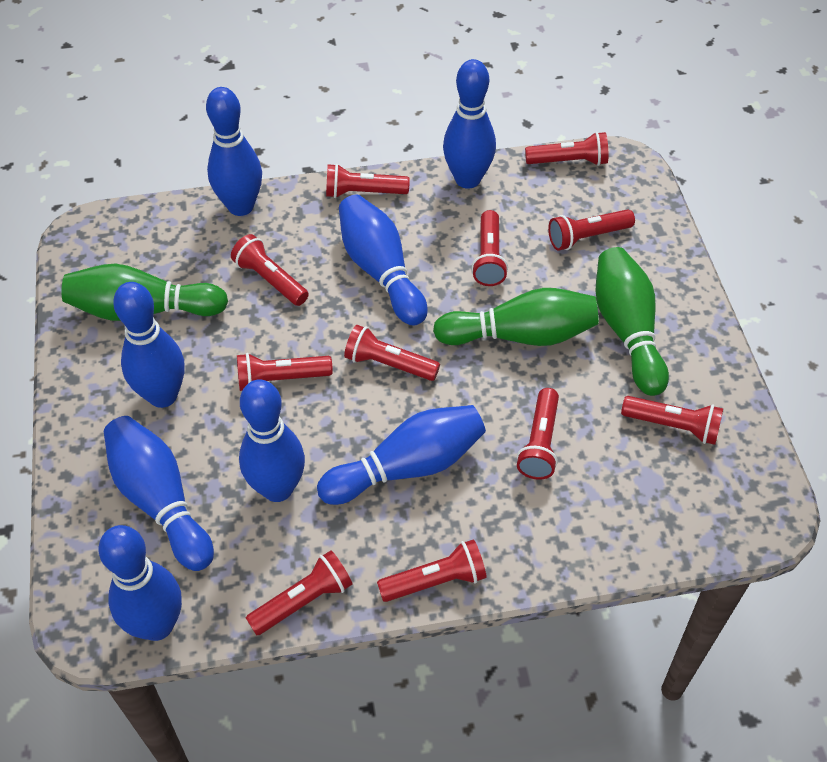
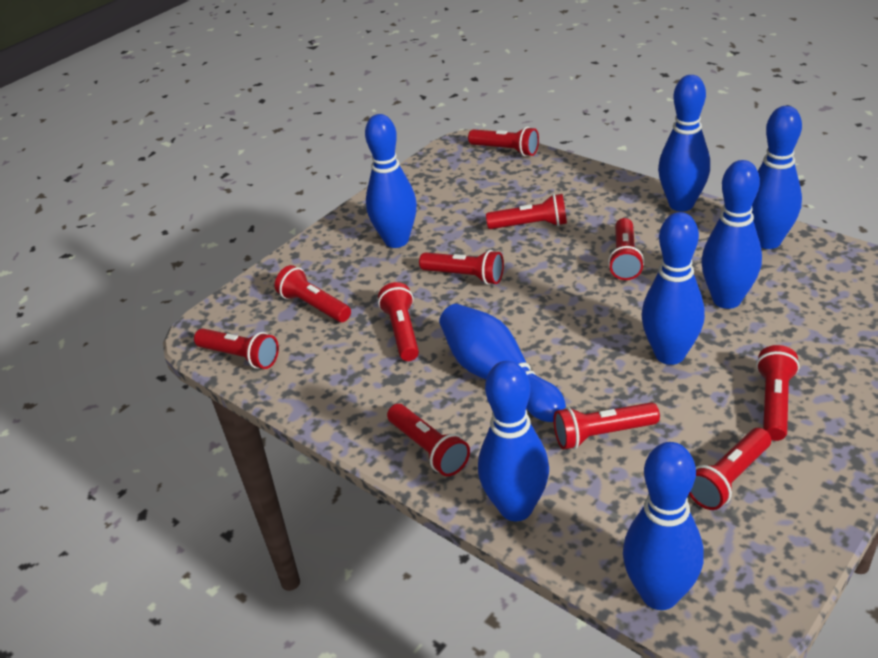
green bowling pin: 3 -> 0

